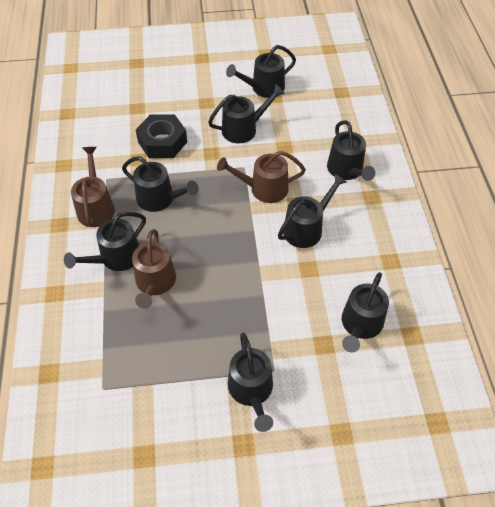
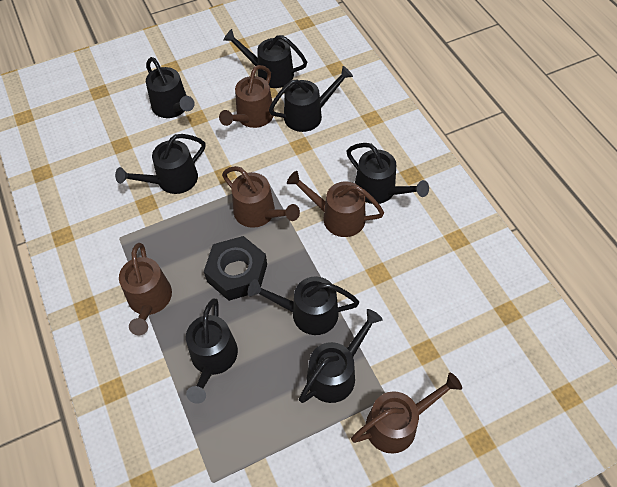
brown watering can: 3 -> 5

